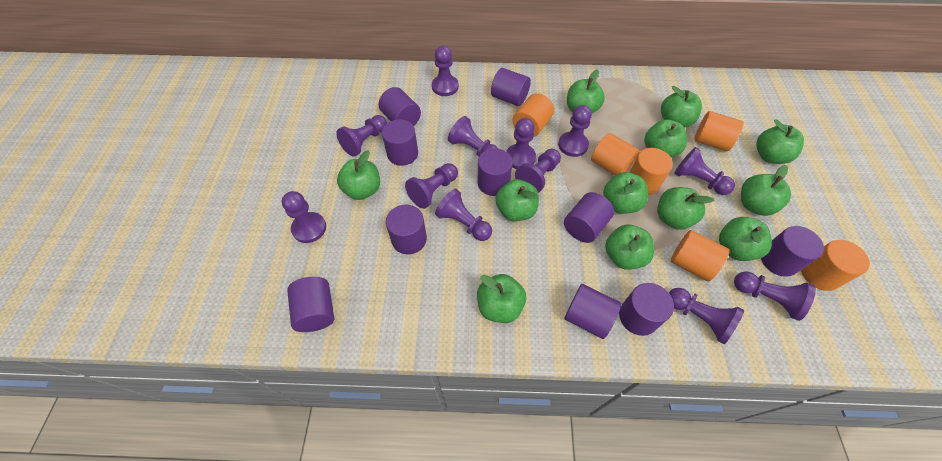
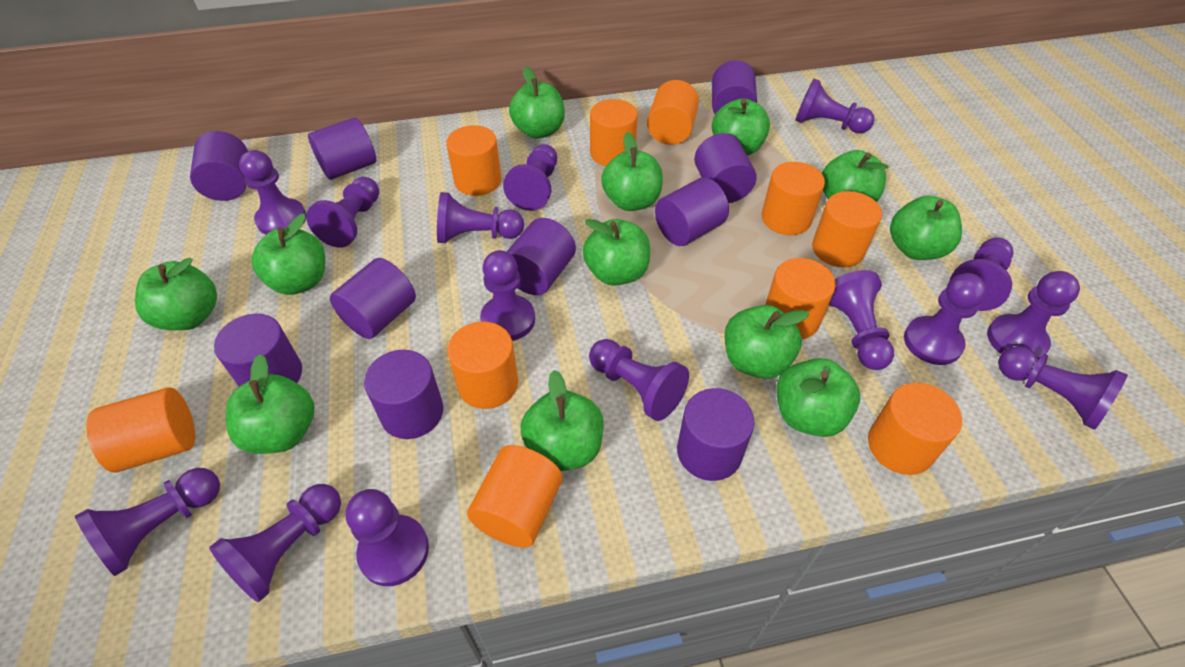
orange cylinder: 6 -> 10
purple pawn: 12 -> 15

